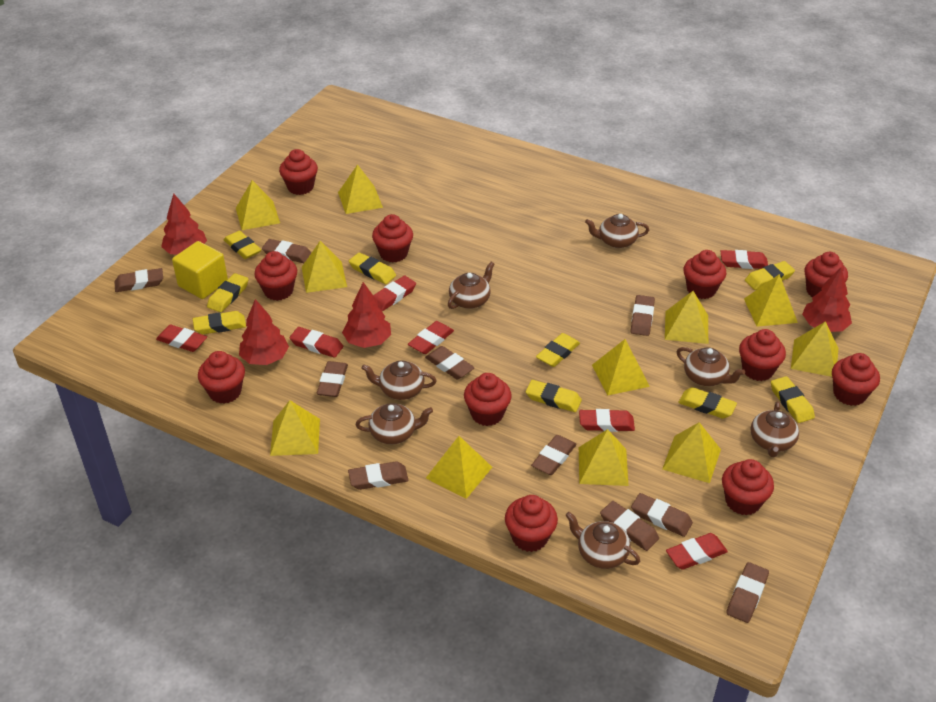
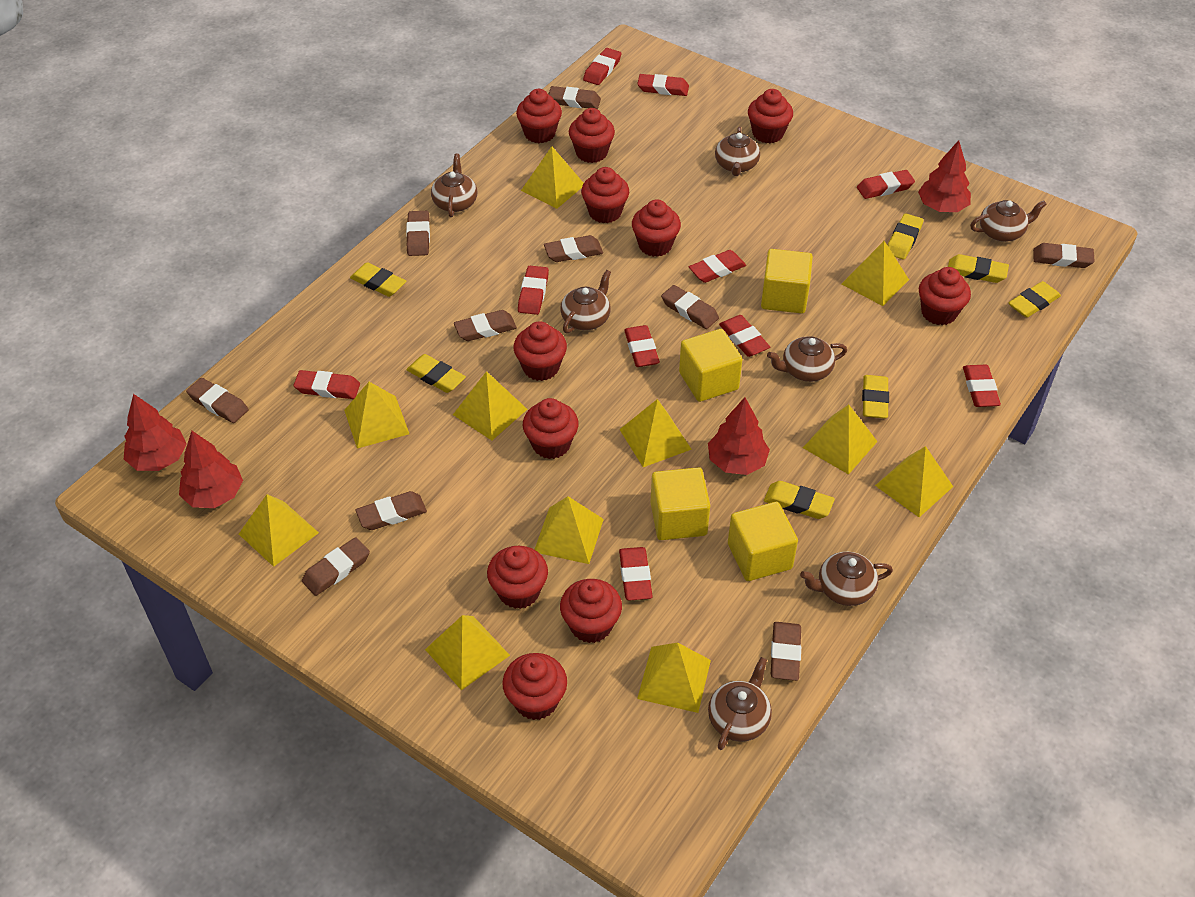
red eraser: 7 -> 10
yellow cube: 1 -> 4
yellow eraser: 9 -> 7

